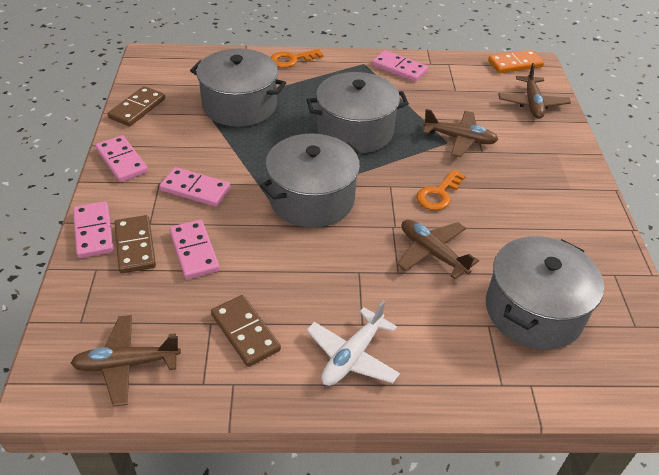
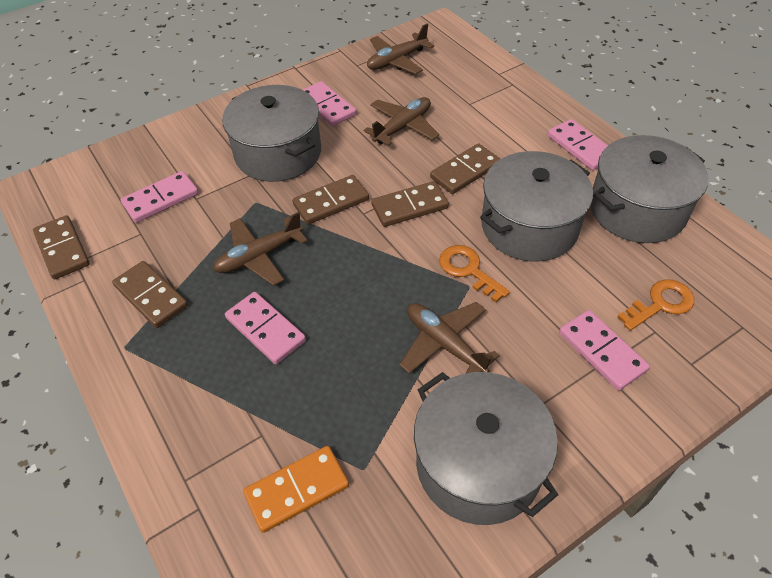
brown domino: 3 -> 5
white plane: 1 -> 0

